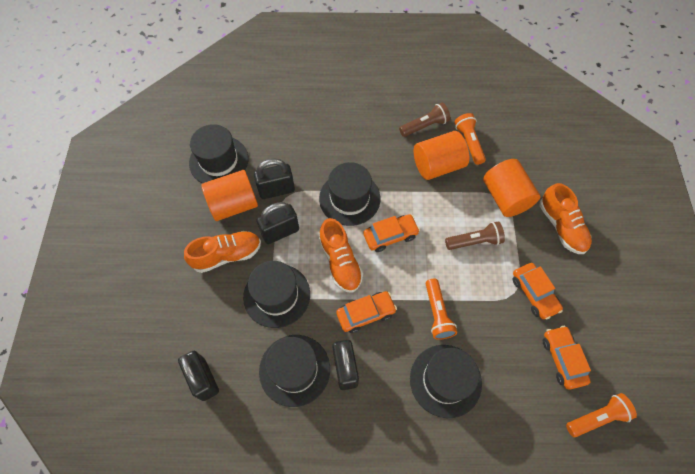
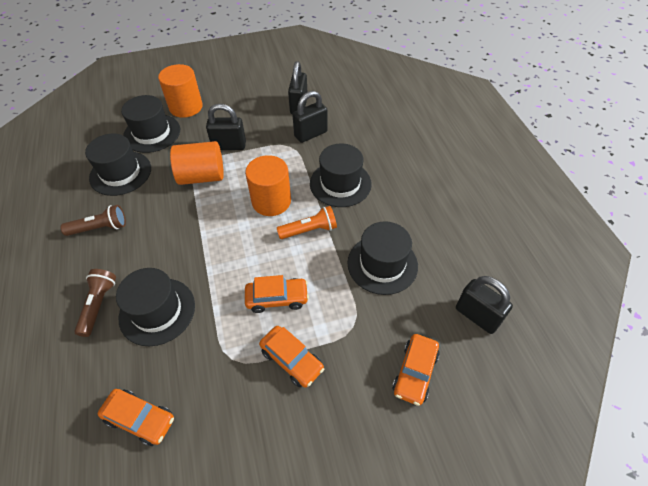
orange flashlight: 3 -> 1
orange shoe: 3 -> 0

